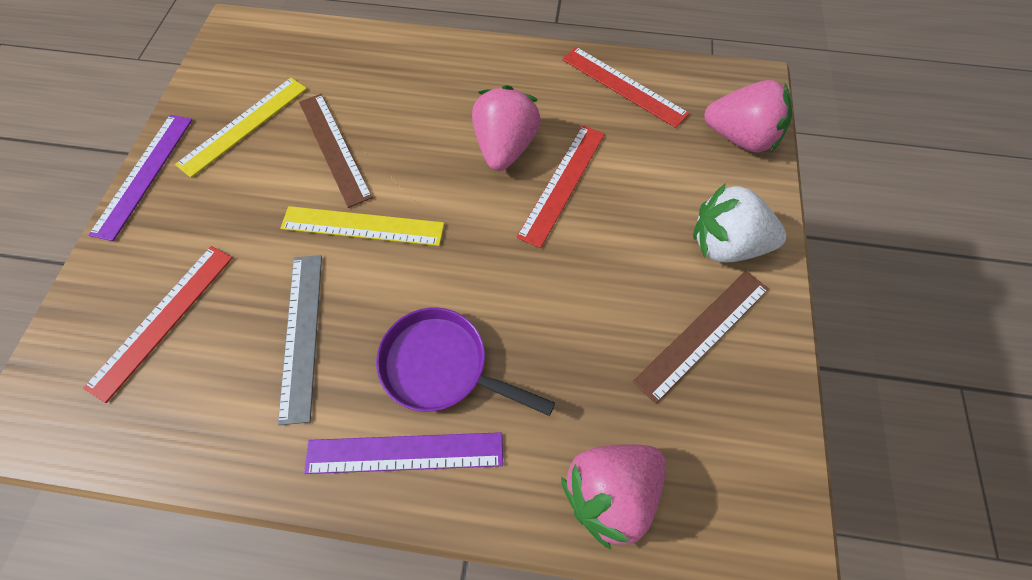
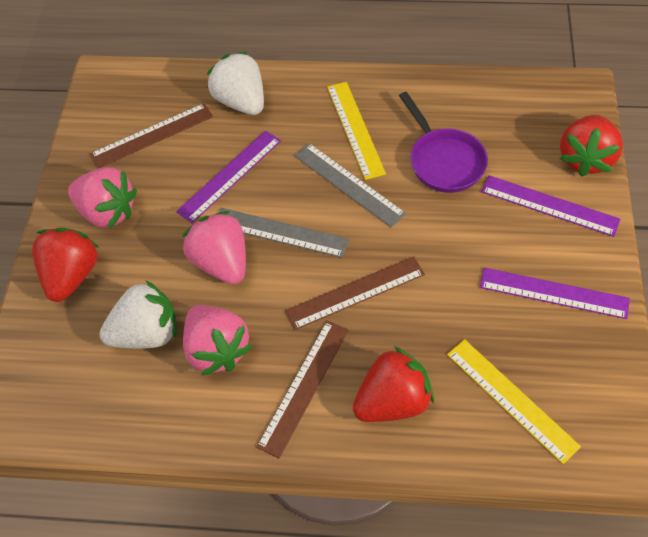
brown ruler: 2 -> 3
grey ruler: 1 -> 2
purple ruler: 2 -> 3
red ruler: 3 -> 0
red strawberry: 0 -> 3
white strawberry: 1 -> 2

